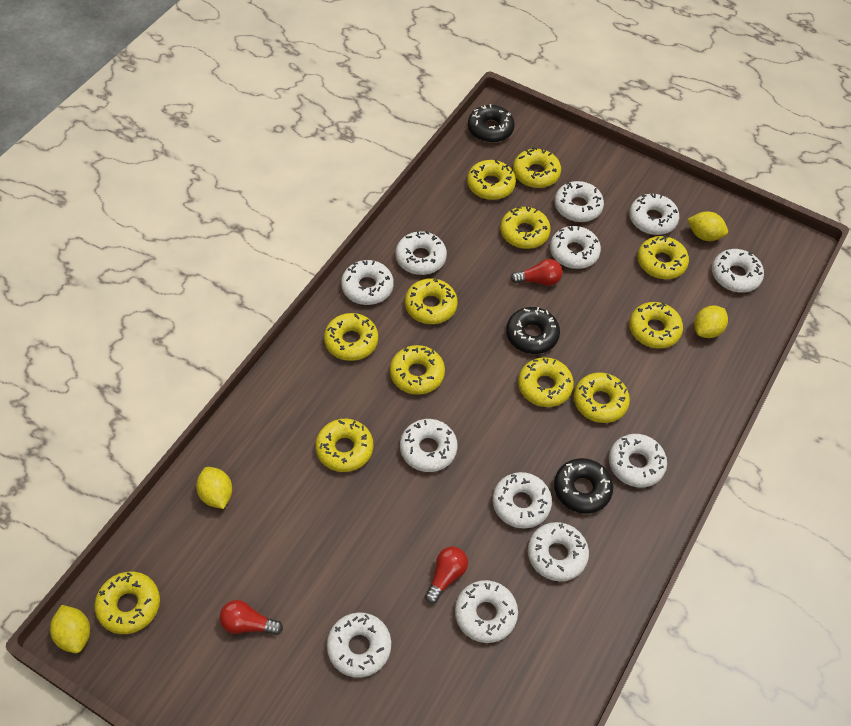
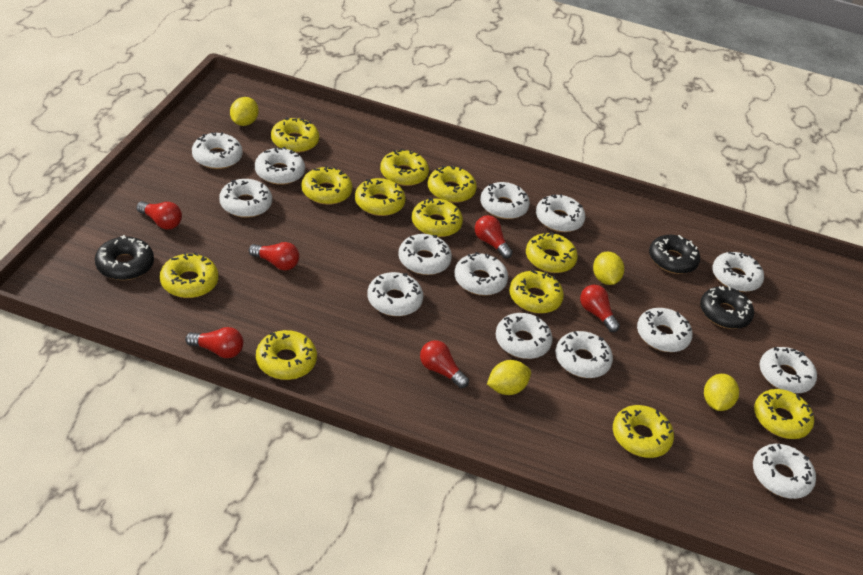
red light bulb: 3 -> 6
white donut: 12 -> 14

